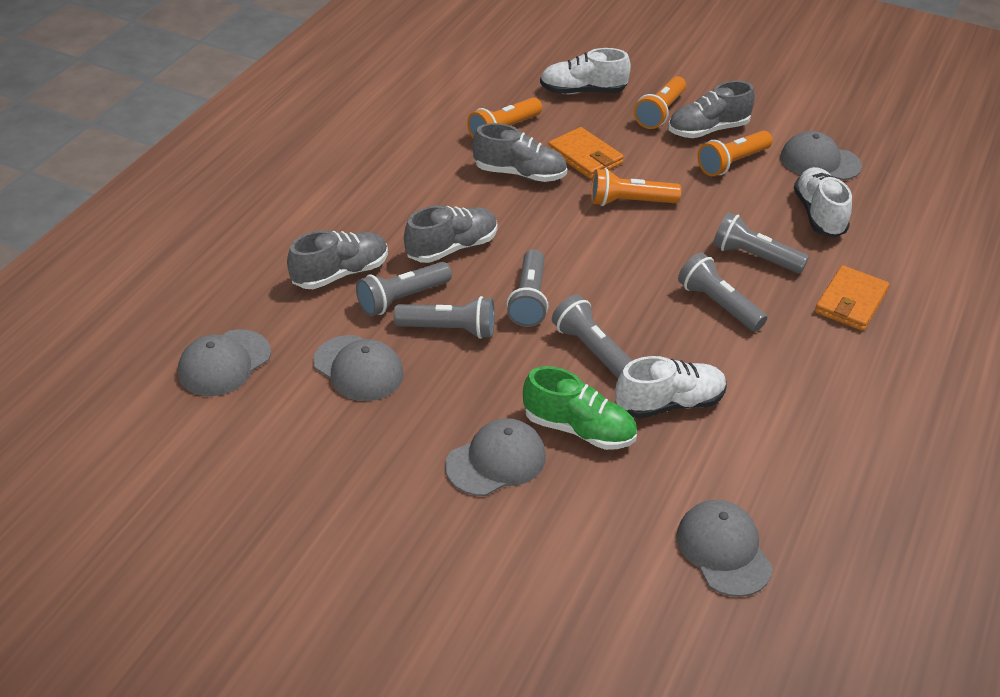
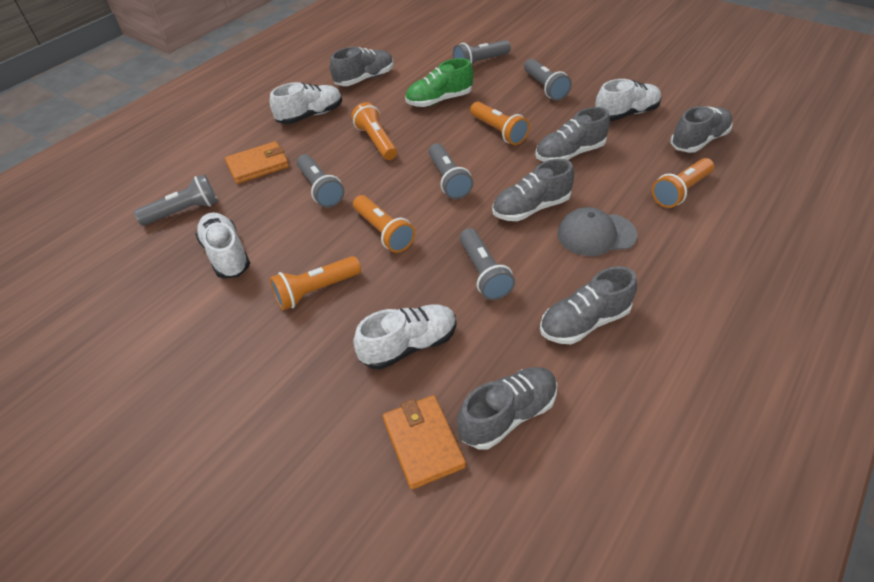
grey cap: 5 -> 1
grey shoe: 4 -> 6
orange flashlight: 4 -> 5
white shoe: 3 -> 4

